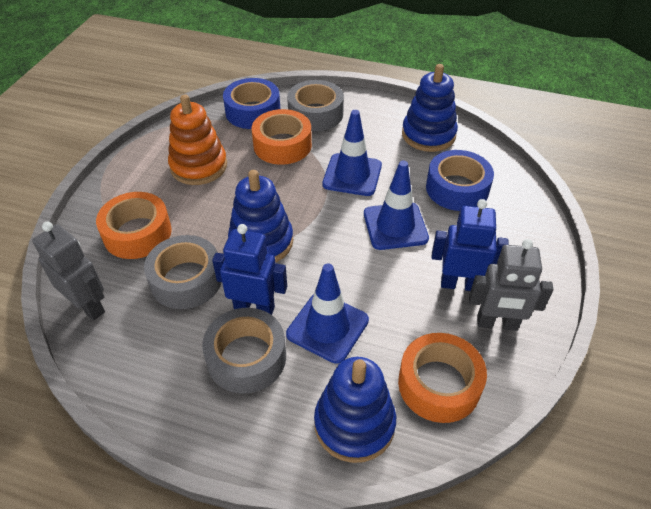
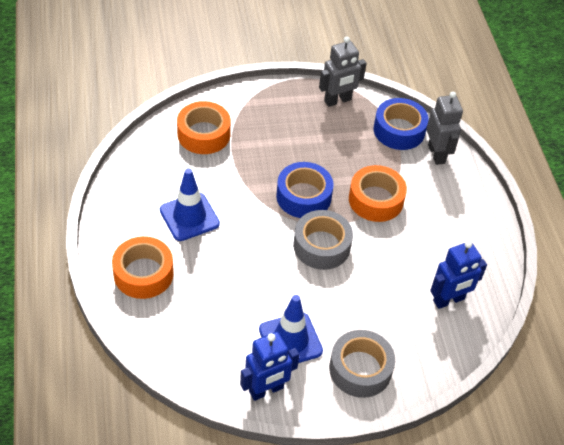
blue stacking toy: 3 -> 0
blue traffic cone: 3 -> 2
grey tape: 3 -> 2
orange stacking toy: 1 -> 0

